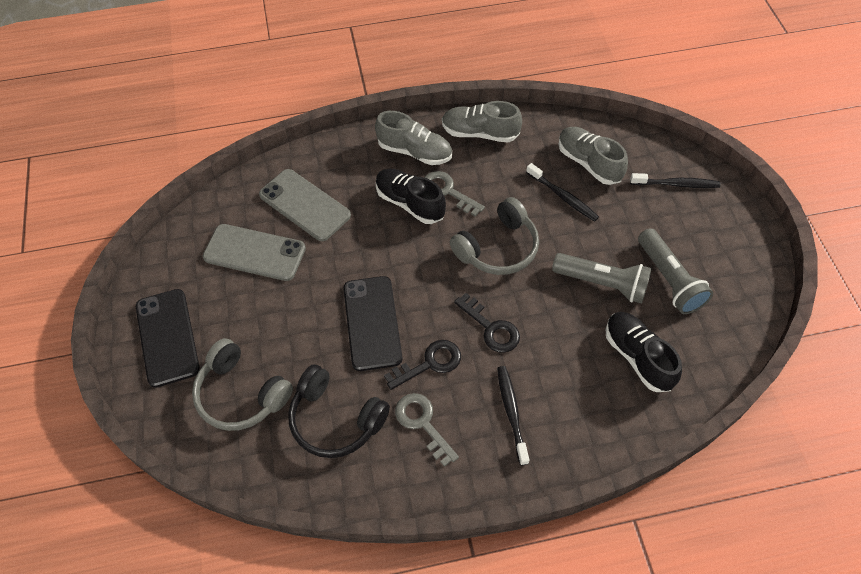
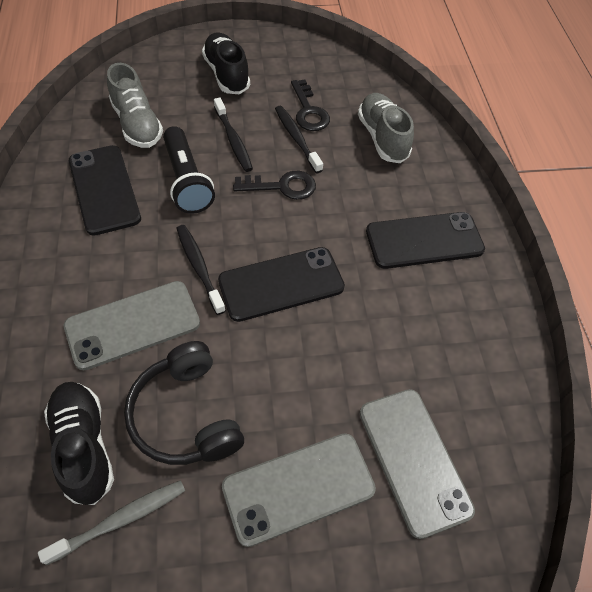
black flashlight: 0 -> 1
black phone: 2 -> 3
grey flashlight: 2 -> 0
grey headphones: 2 -> 0
grey key: 2 -> 0
grey phone: 2 -> 3
grey shoe: 3 -> 2
grey toothbrush: 0 -> 1

